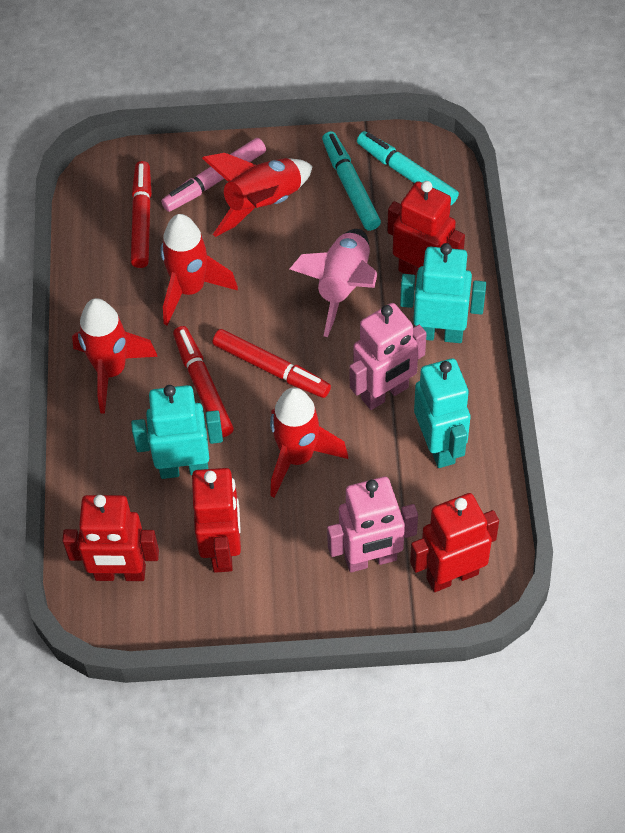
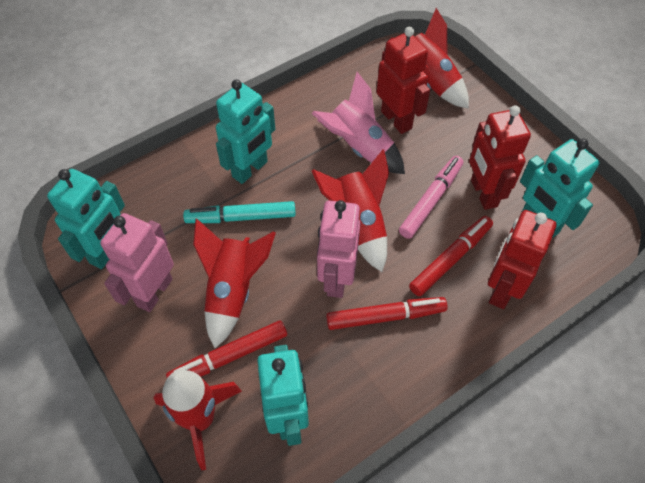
red robot: 4 -> 3
turquoise marker: 2 -> 1
turquoise robot: 3 -> 4

